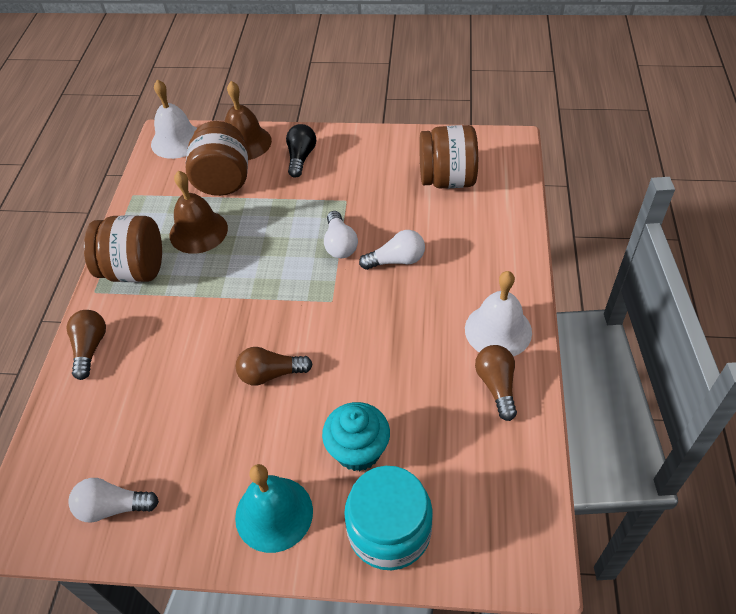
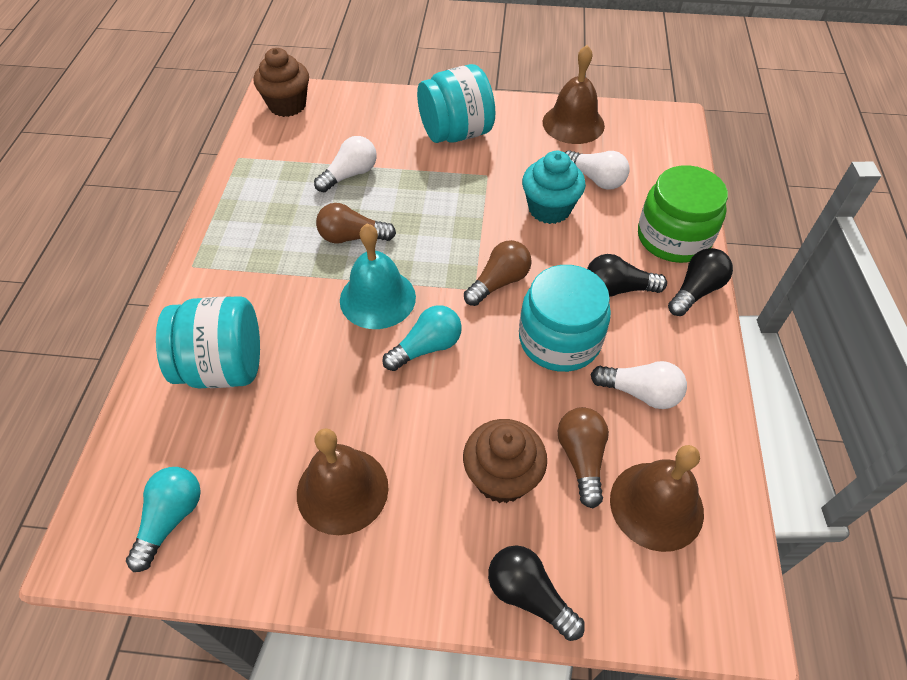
black light bulb: 1 -> 3
brown bell: 2 -> 3
brown cupcake: 0 -> 2
brown jar: 3 -> 0
green jar: 0 -> 1
turquoise jar: 1 -> 3
turquoise light bulb: 0 -> 2
white bell: 2 -> 0

